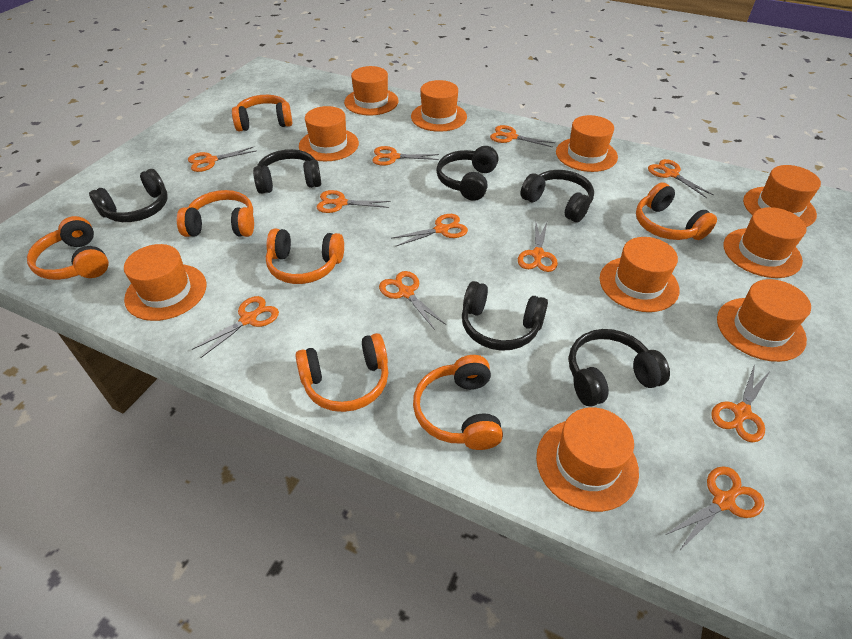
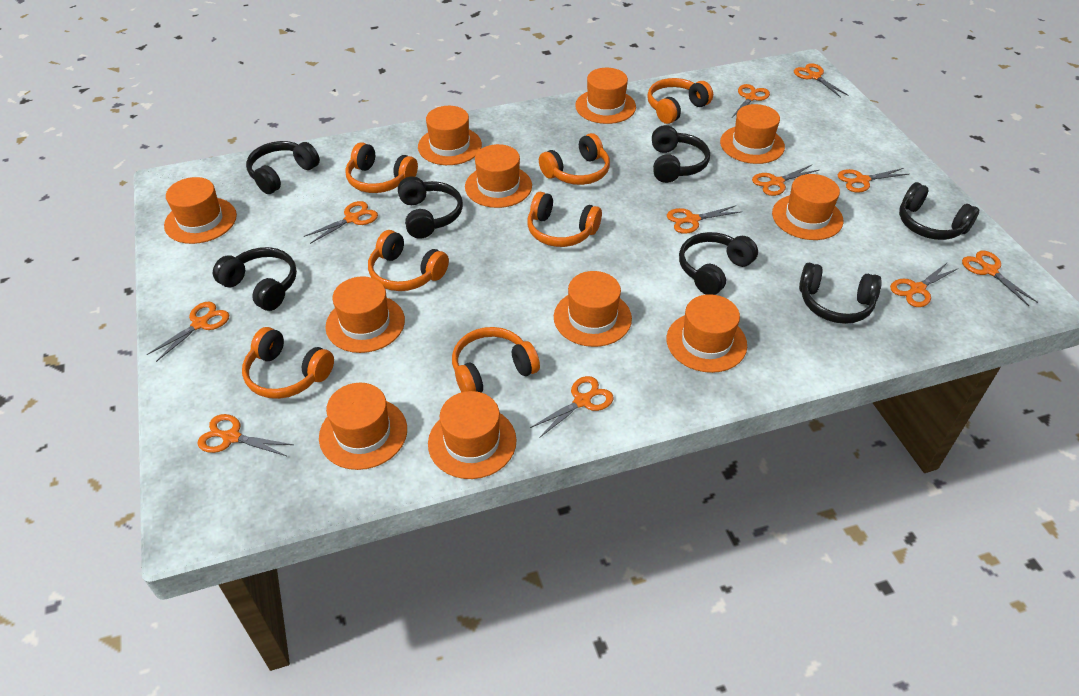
black headphones: 6 -> 7
orange hat: 10 -> 11

